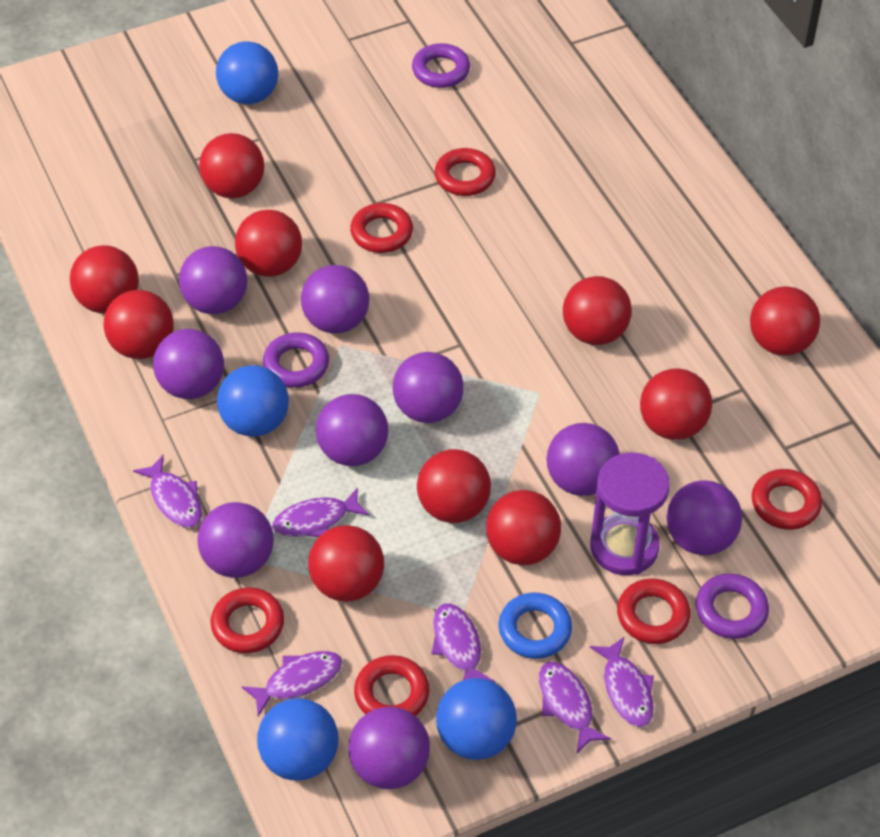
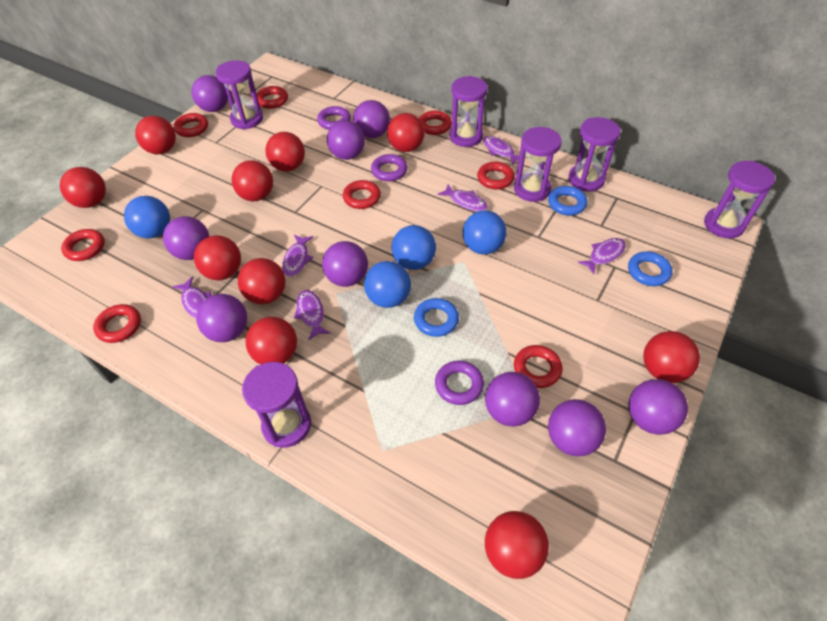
blue ring: 1 -> 3
purple hourglass: 1 -> 6
red ring: 6 -> 8

